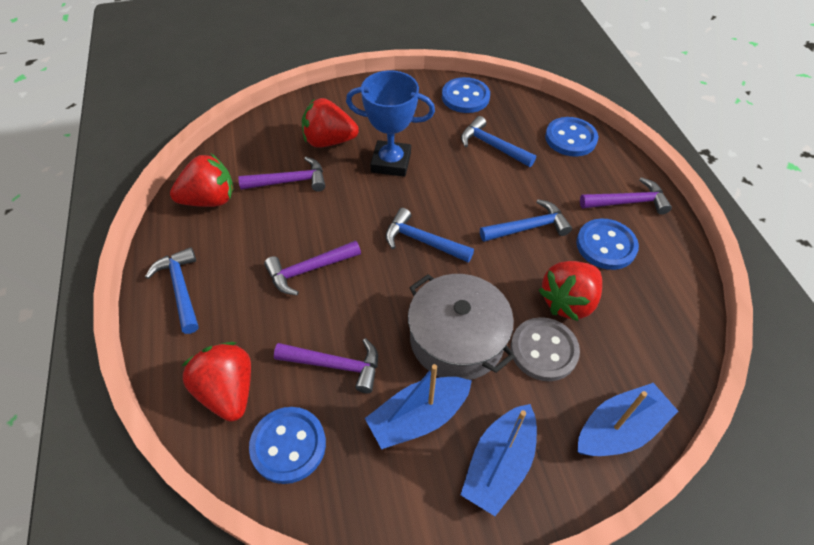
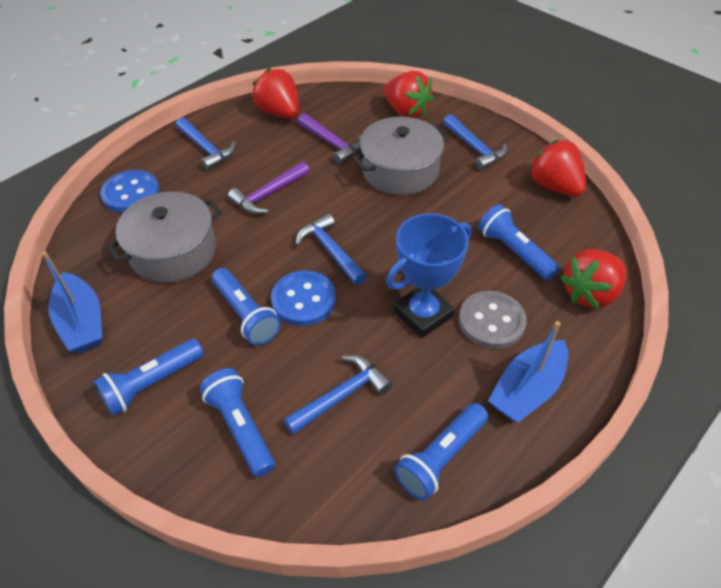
blue boat: 3 -> 2
blue button: 4 -> 2
blue flashlight: 0 -> 5
grey pot: 1 -> 2
purple hammer: 4 -> 2

